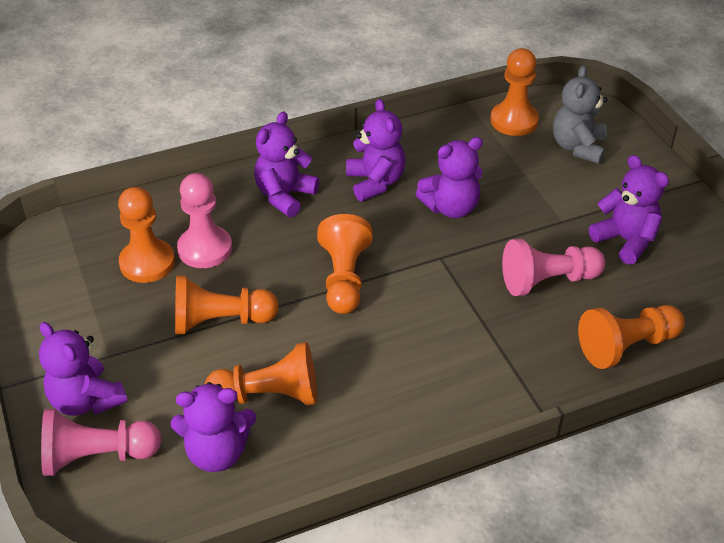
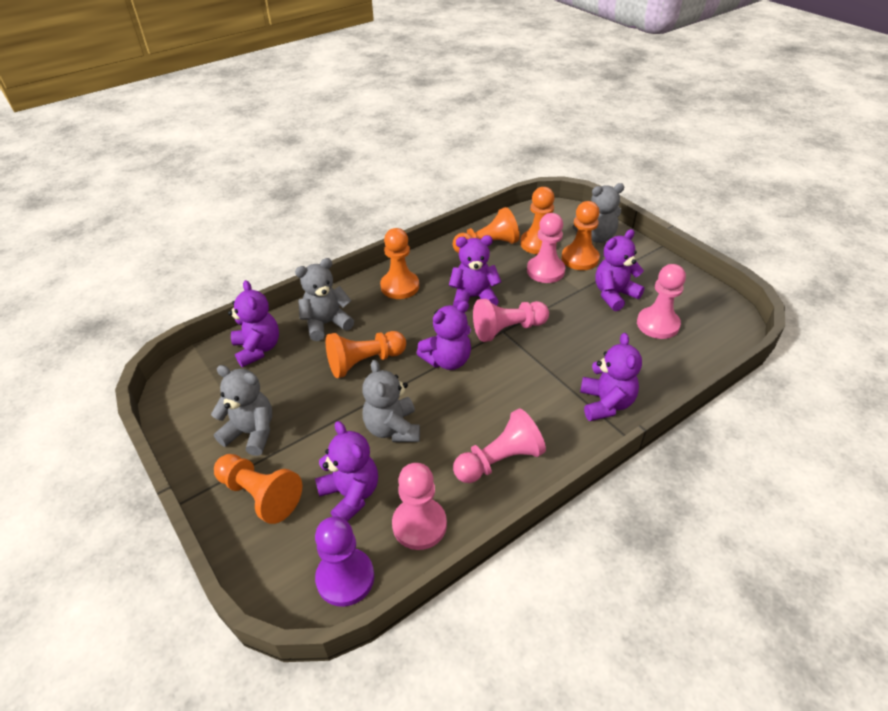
grey teddy bear: 1 -> 4
pink pawn: 3 -> 5
purple pawn: 0 -> 1

